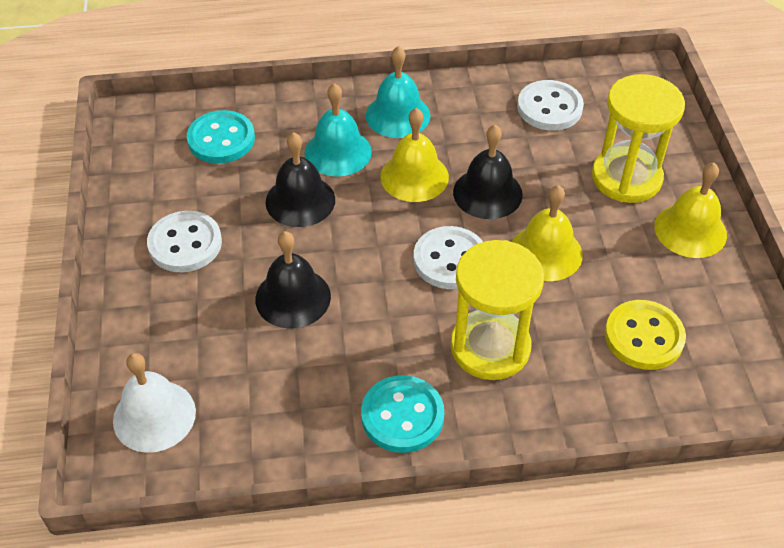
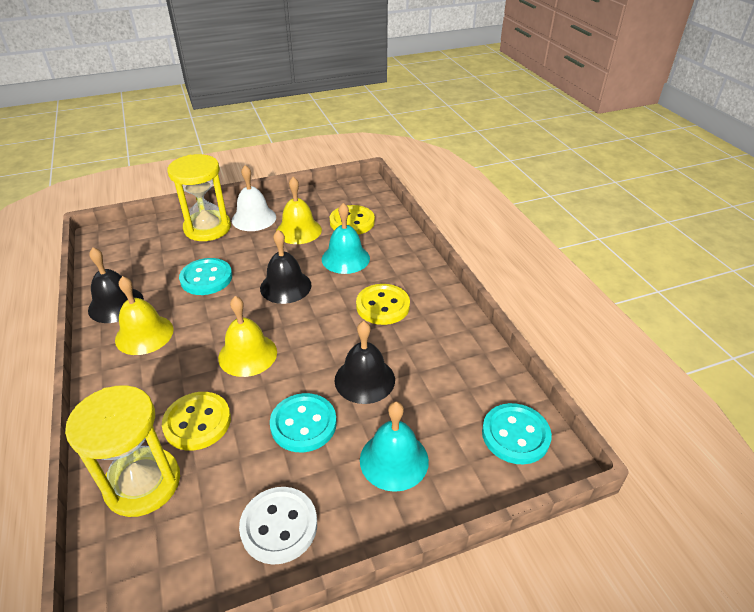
turquoise button: 2 -> 3
white button: 3 -> 1
yellow button: 1 -> 3

